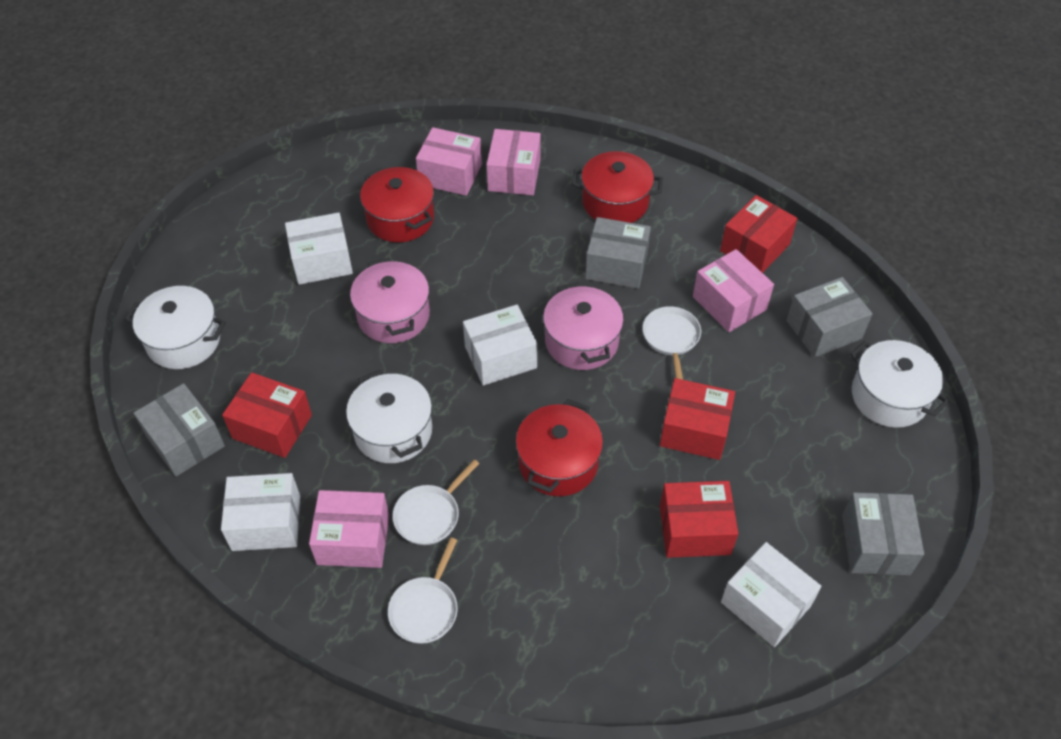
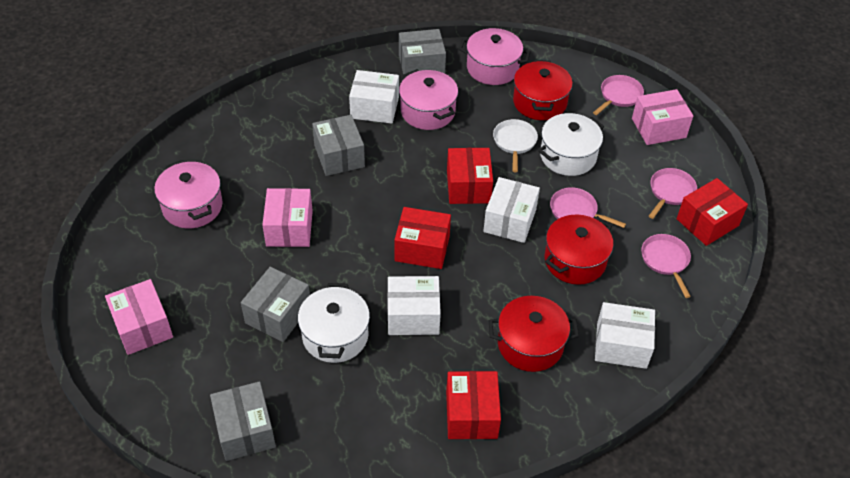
pink box: 4 -> 3
pink pan: 0 -> 4
pink pot: 2 -> 3
white pan: 3 -> 1
white pot: 3 -> 2

